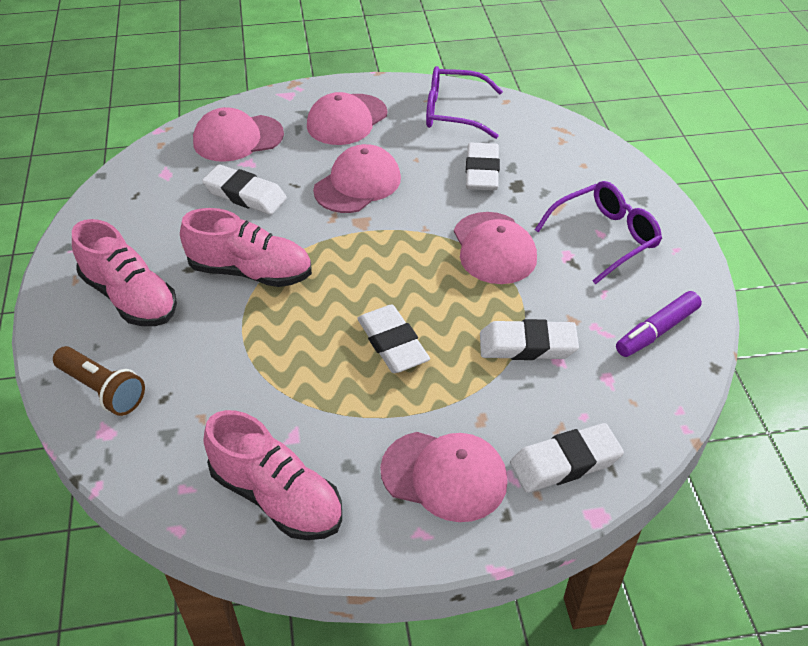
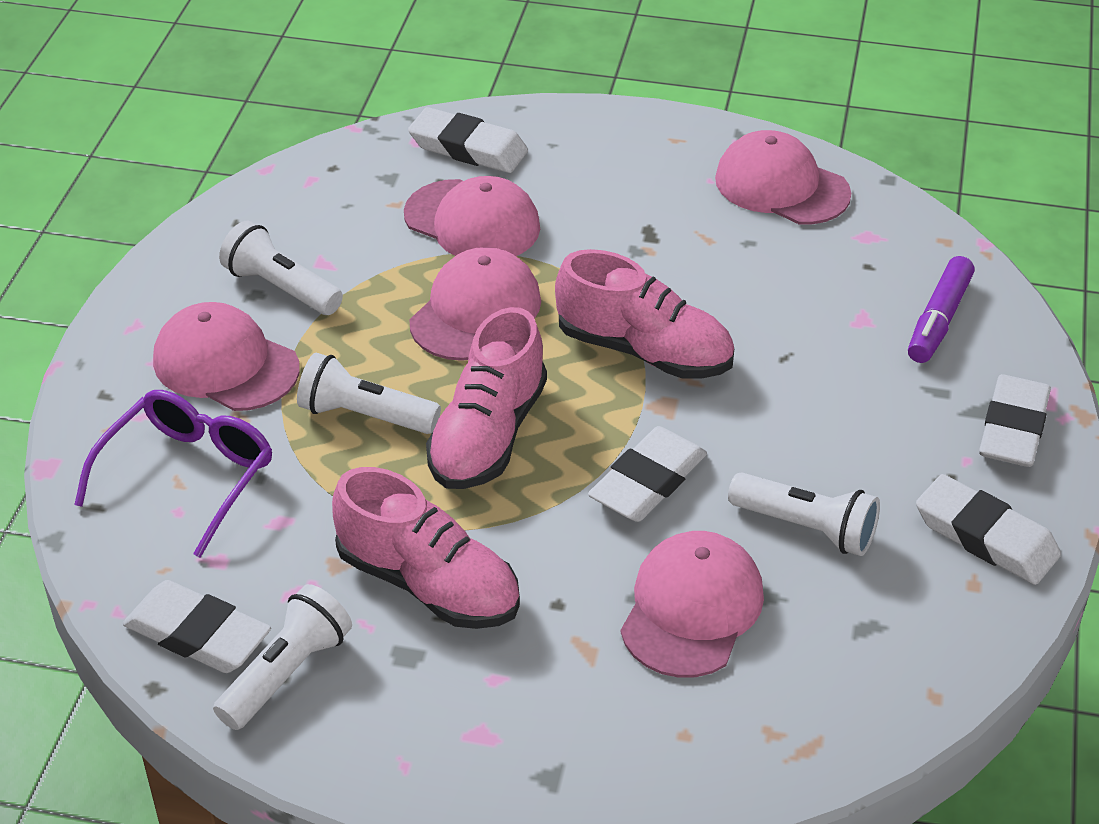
brown flashlight: 1 -> 0
purple glasses: 2 -> 1
white flashlight: 0 -> 4

